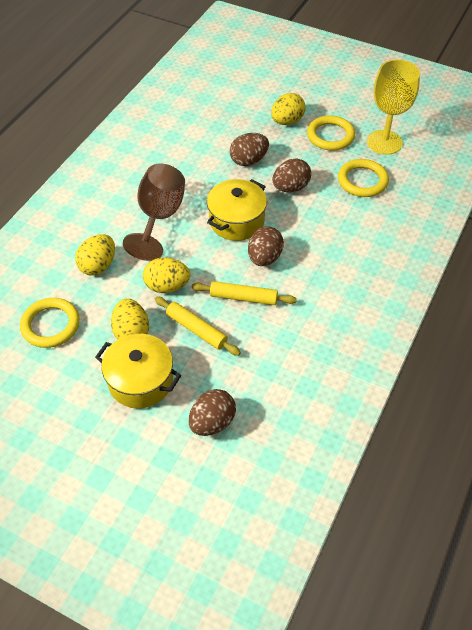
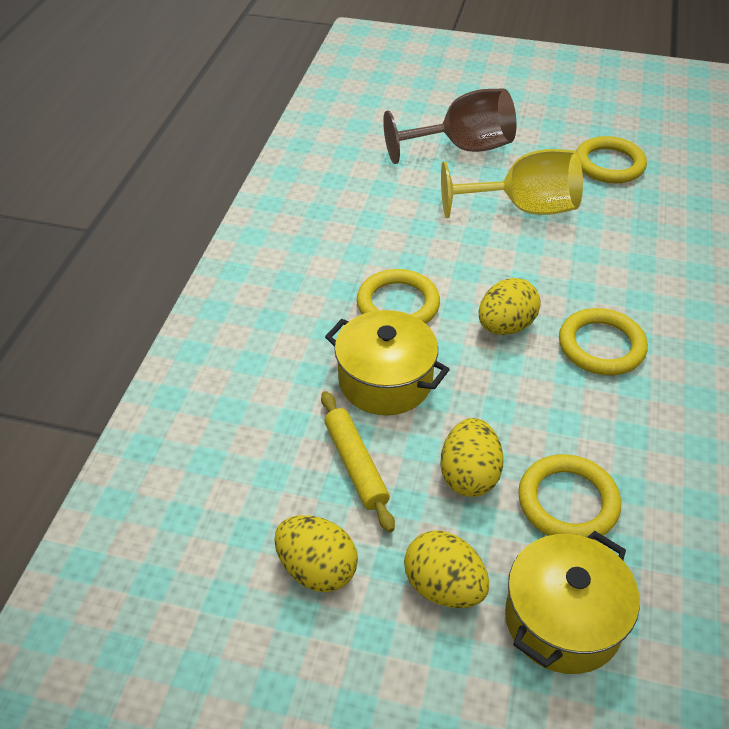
brown egg: 4 -> 0
yellow ring: 3 -> 4
yellow rolling pin: 2 -> 1

